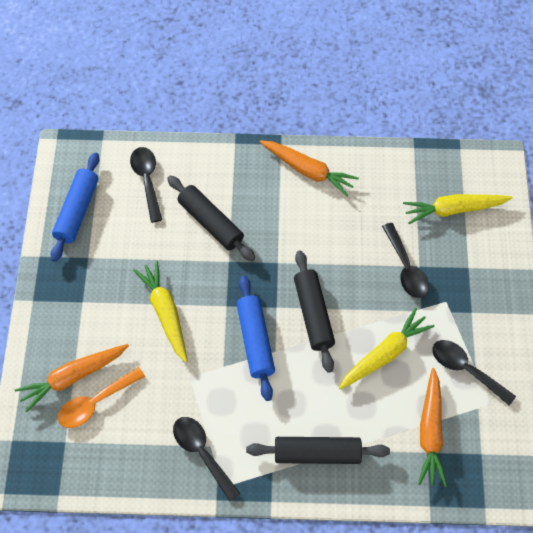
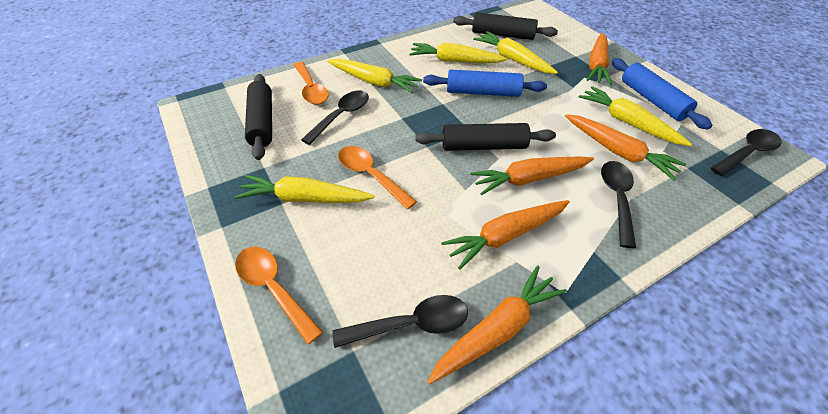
orange carrot: 3 -> 5
orange spoon: 1 -> 3
yellow carrot: 3 -> 5

